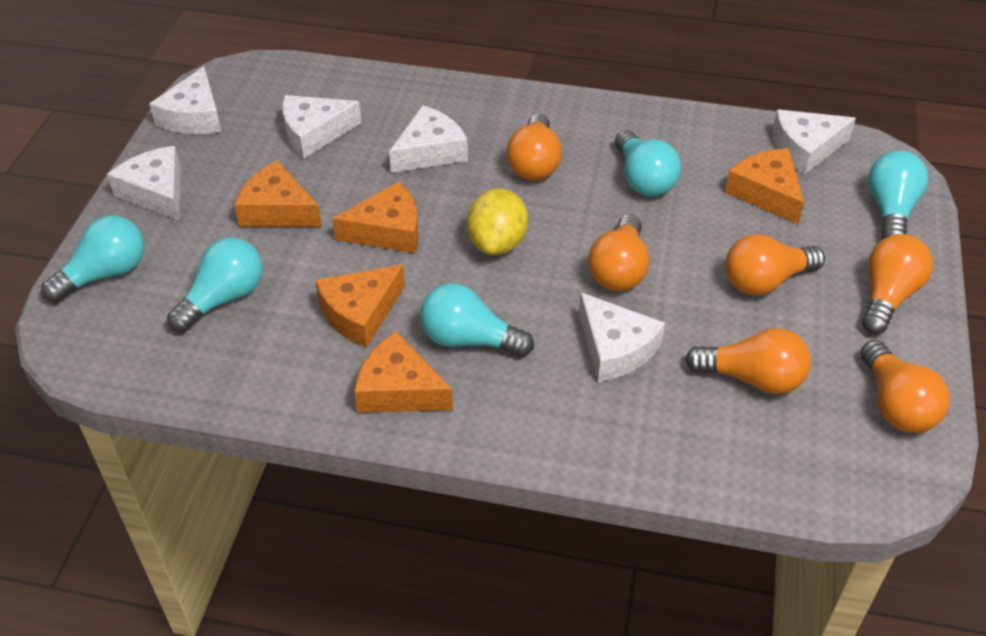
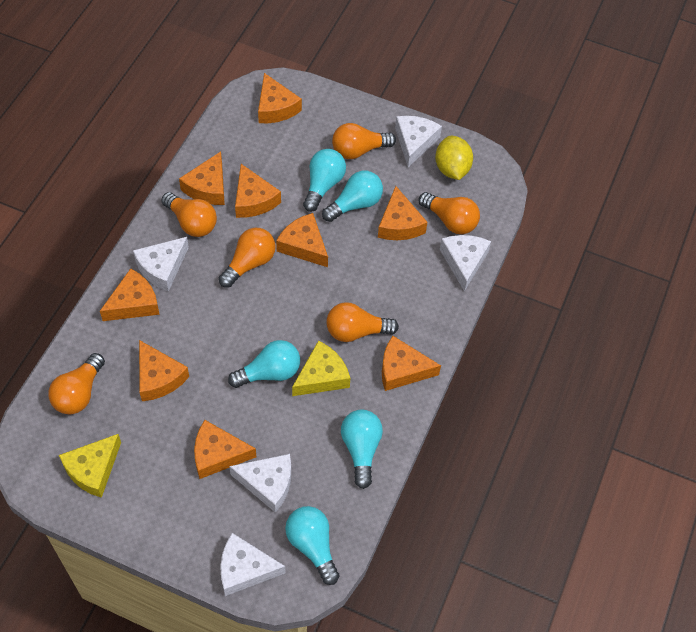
orange cheese: 5 -> 9
white cheese: 6 -> 5
yellow cheese: 0 -> 2

